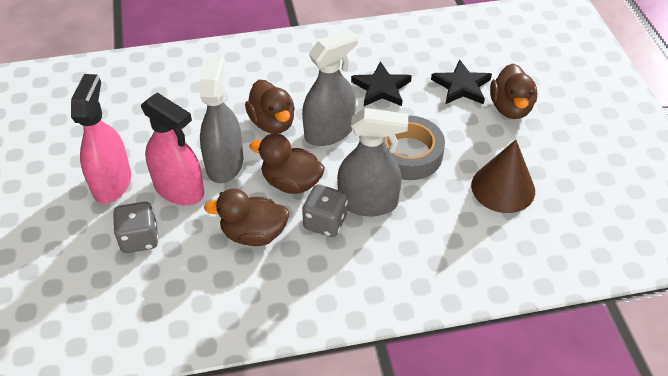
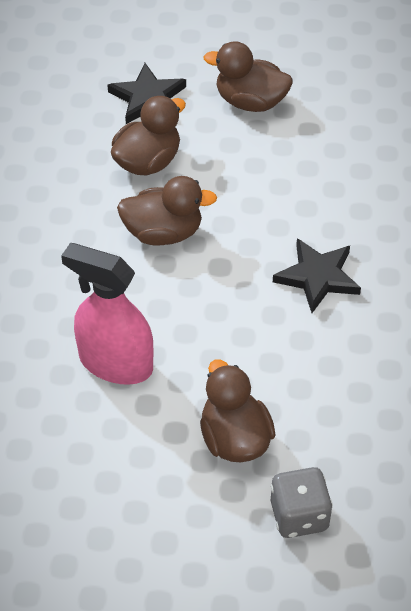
brown cone: 1 -> 0
grey dice: 2 -> 1
grey spray bottle: 3 -> 0
grey tape: 1 -> 0
pink spray bottle: 2 -> 1

